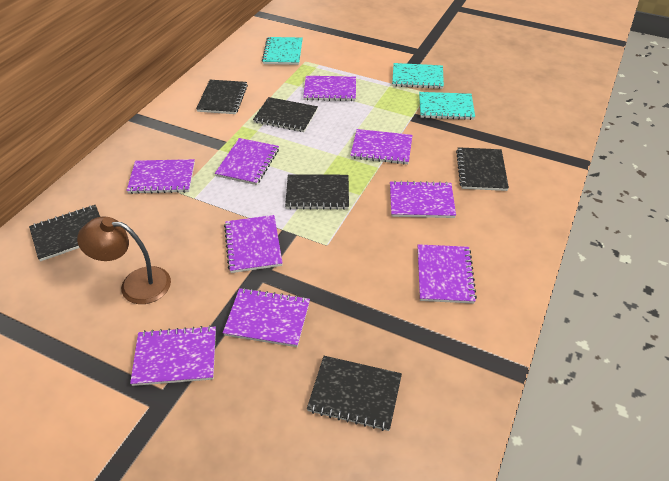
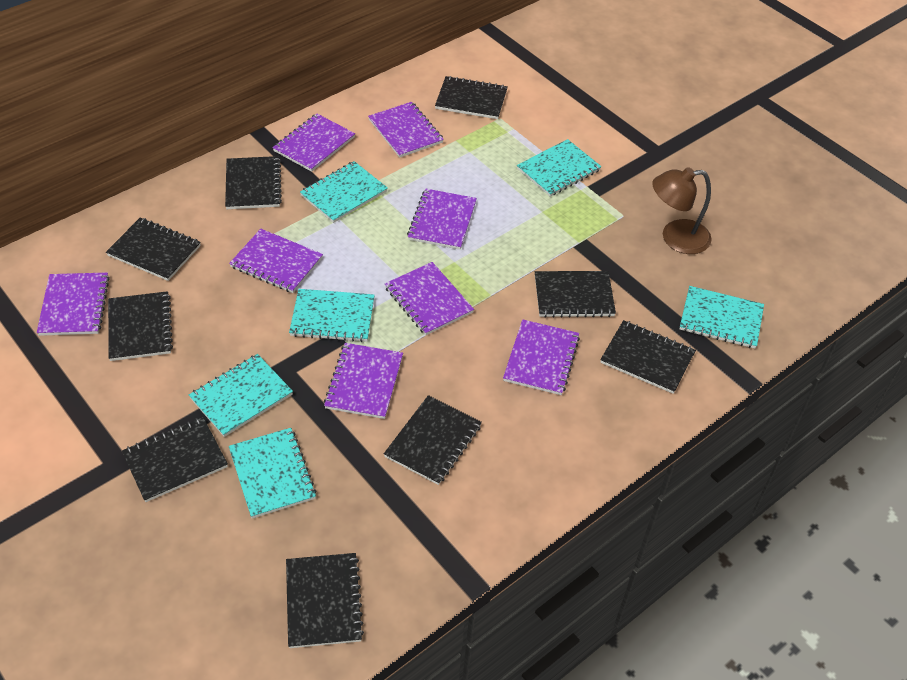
black notebook: 6 -> 9
purple notebook: 9 -> 8
turquoise notebook: 3 -> 6

